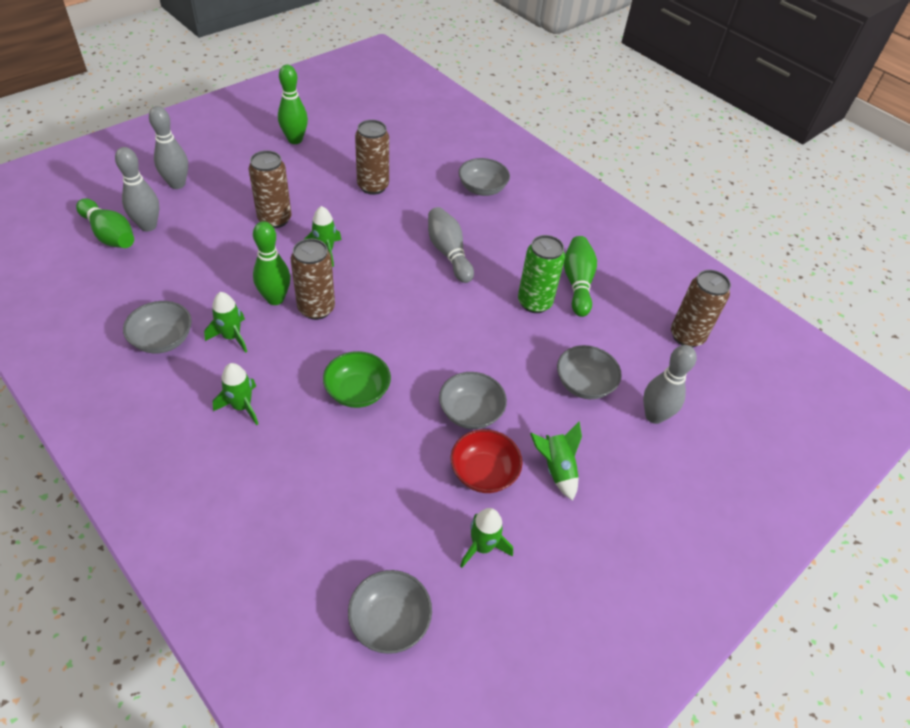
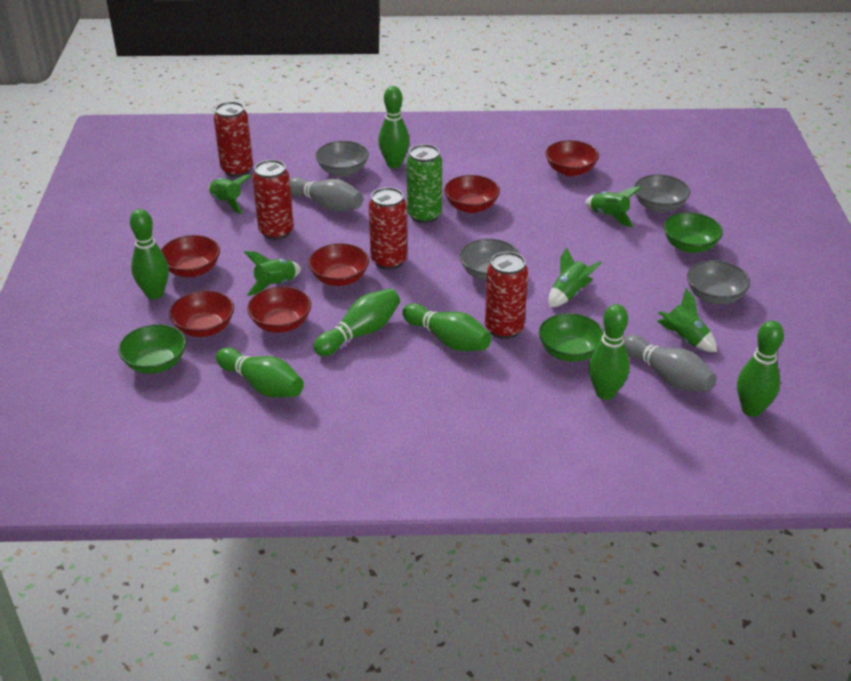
brown can: 4 -> 0
green bowl: 1 -> 3
green bowling pin: 4 -> 7
grey bowl: 5 -> 4
grey bowling pin: 4 -> 2
red bowl: 1 -> 6
red can: 0 -> 4

